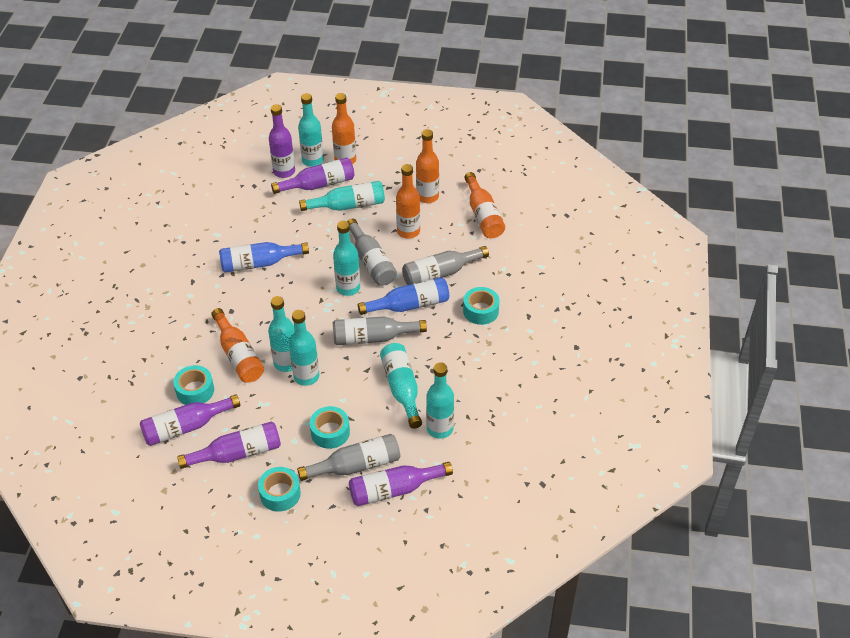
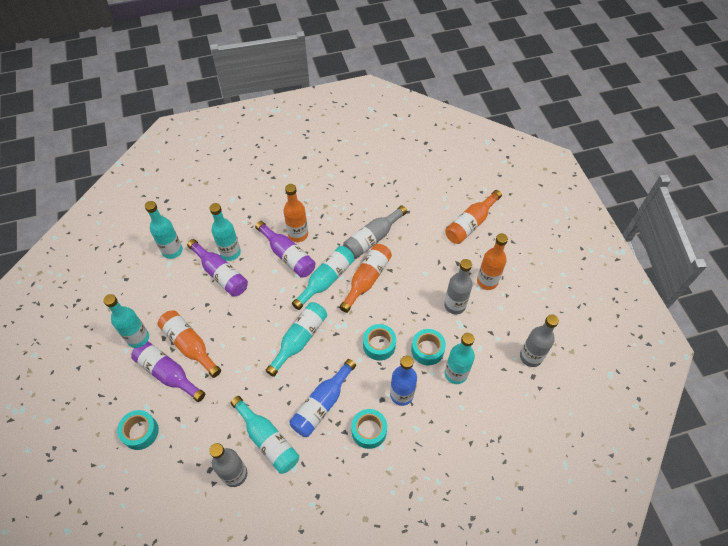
purple bottle: 5 -> 3

